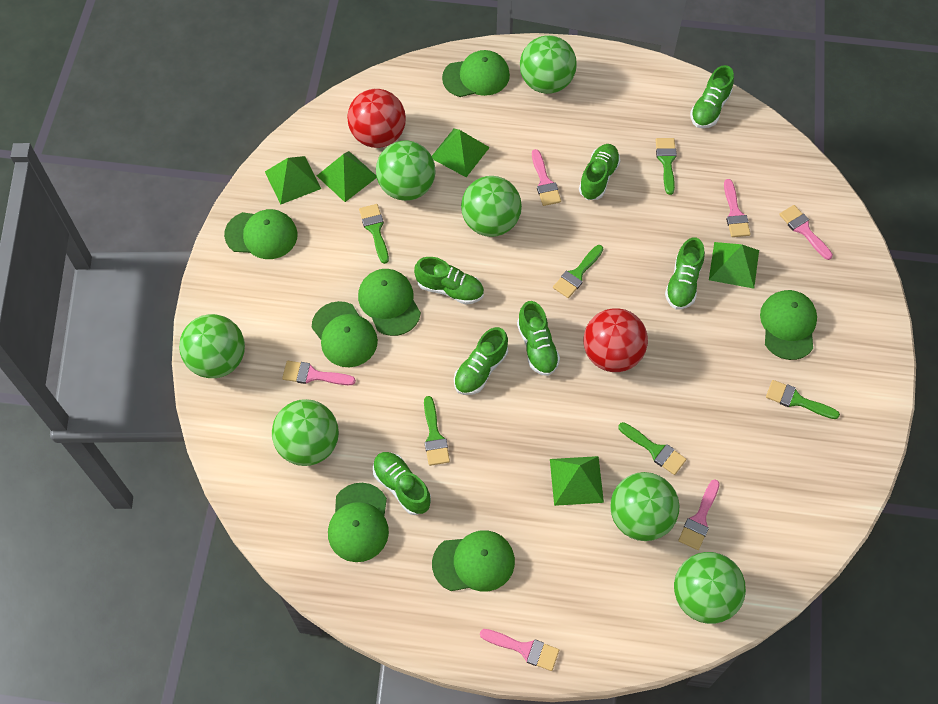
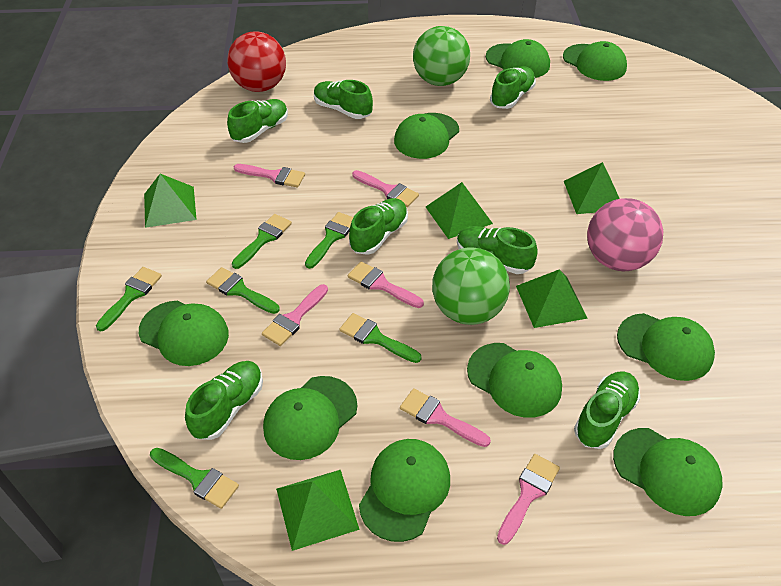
green ball: 7 -> 2
green cap: 7 -> 9
pink ball: 0 -> 1
red ball: 2 -> 1

